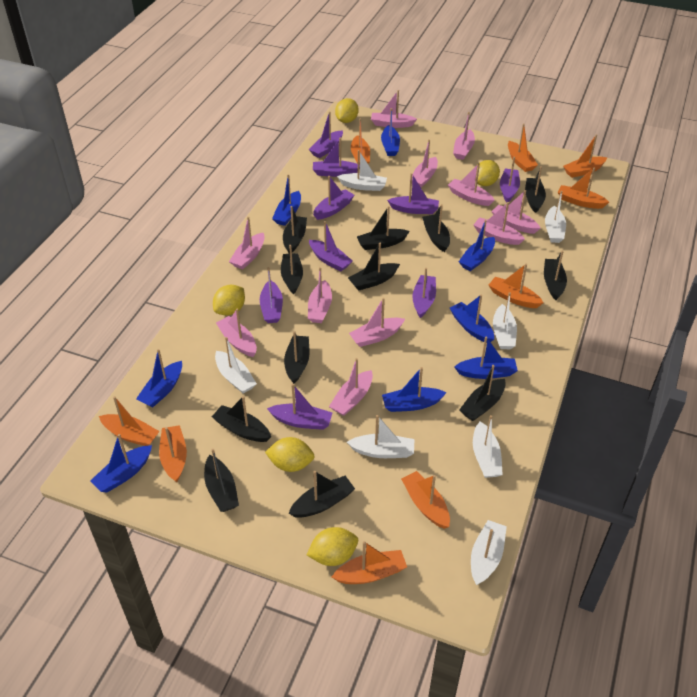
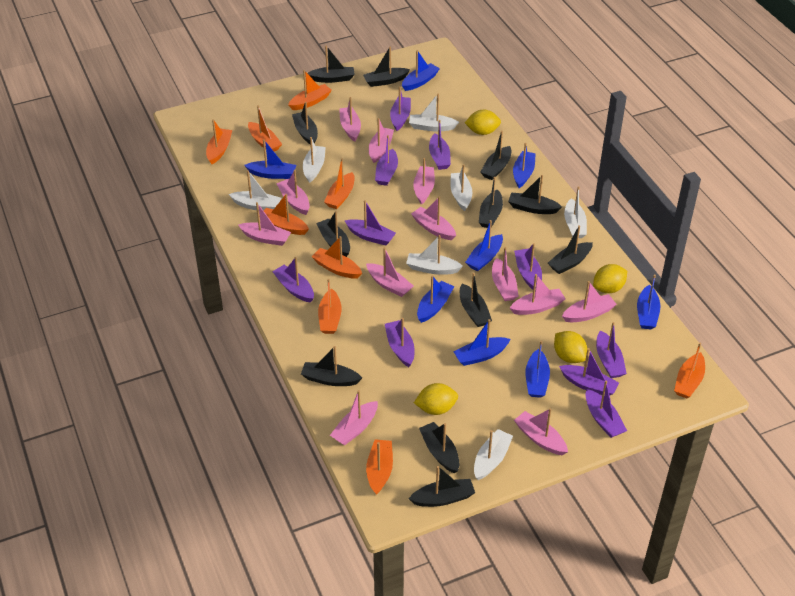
pink boat: 11 -> 12
purple boat: 9 -> 10
yellow lemon: 5 -> 4

